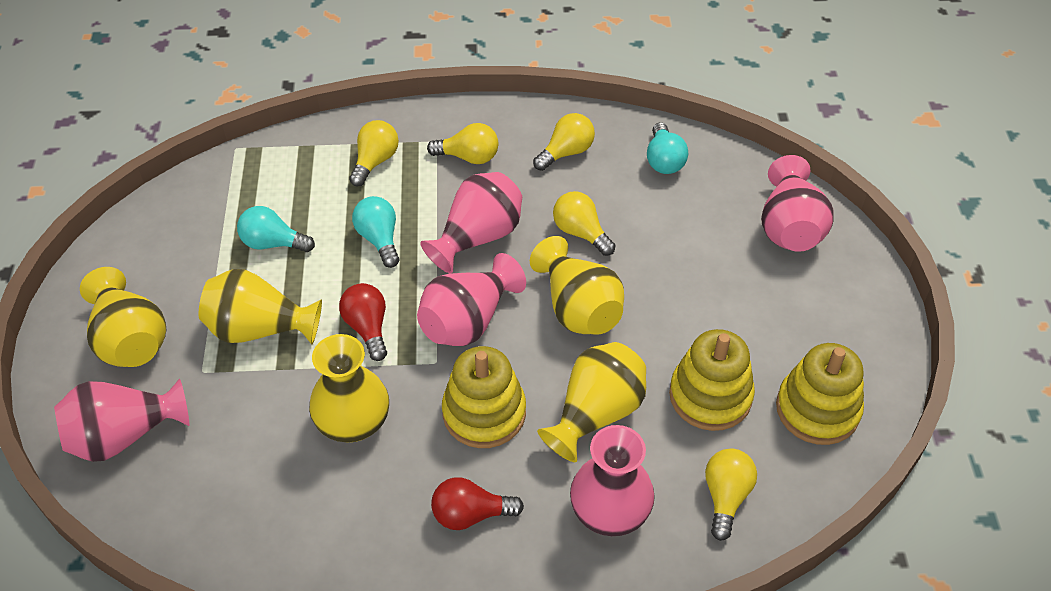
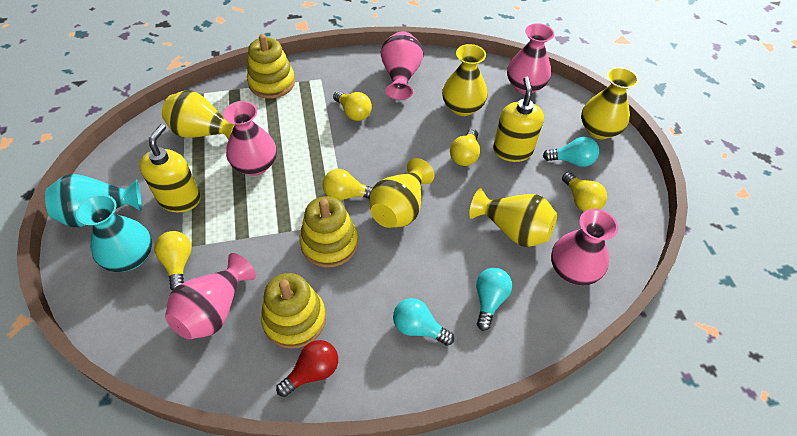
red light bulb: 2 -> 1
turquoise vase: 0 -> 2
yellow soap dispenser: 0 -> 2

